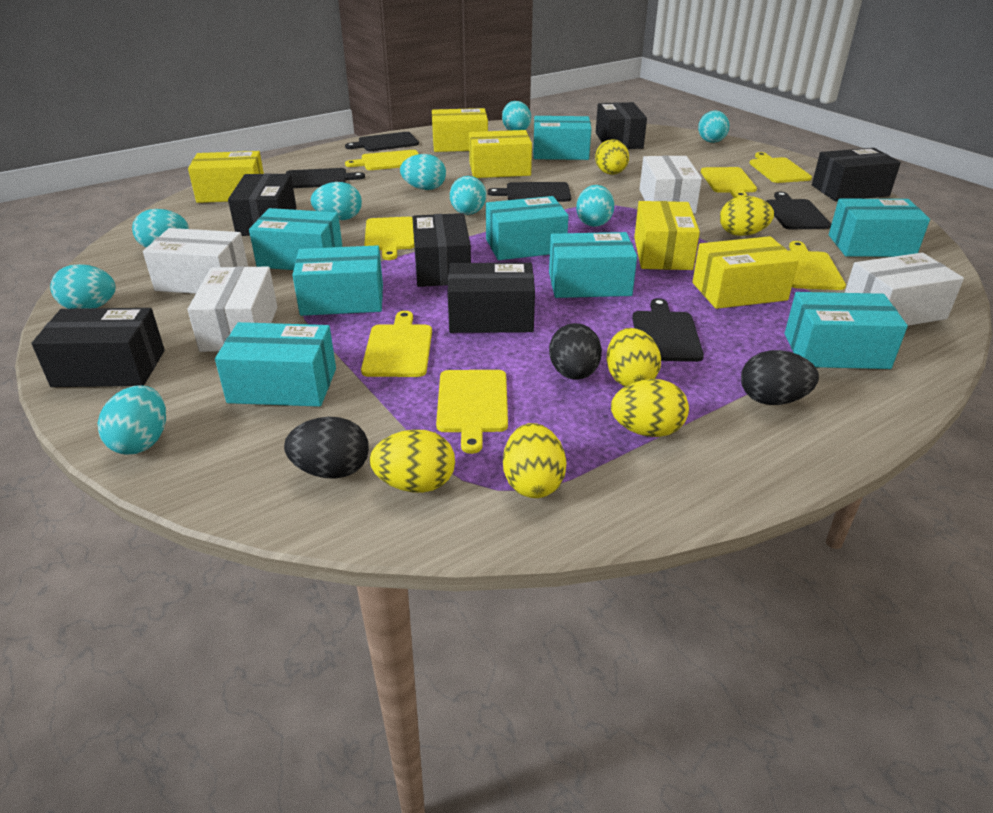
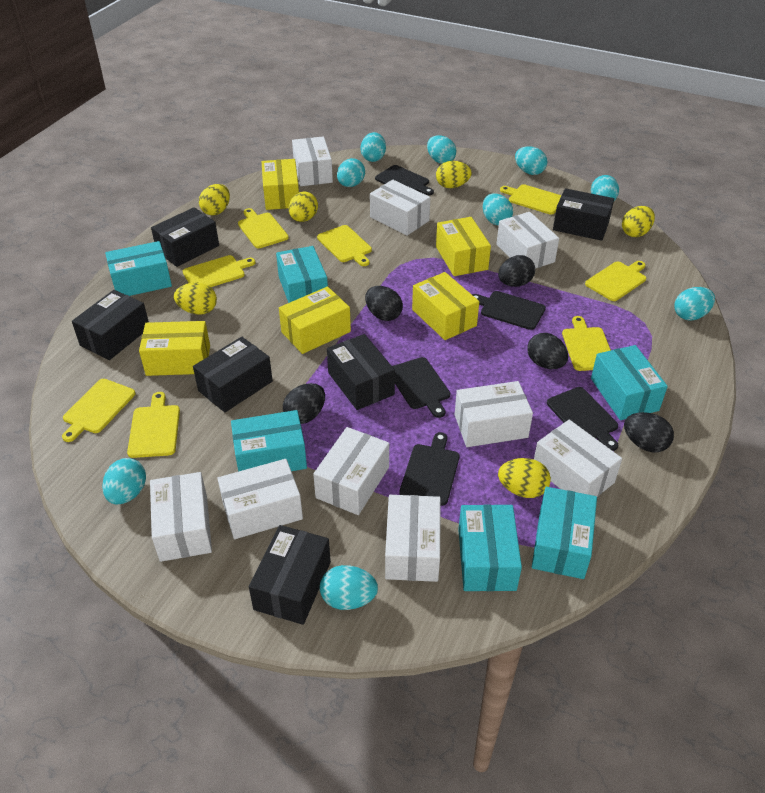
black egg: 3 -> 5
turquoise box: 8 -> 6
white box: 4 -> 9
yellow cutting board: 7 -> 8

